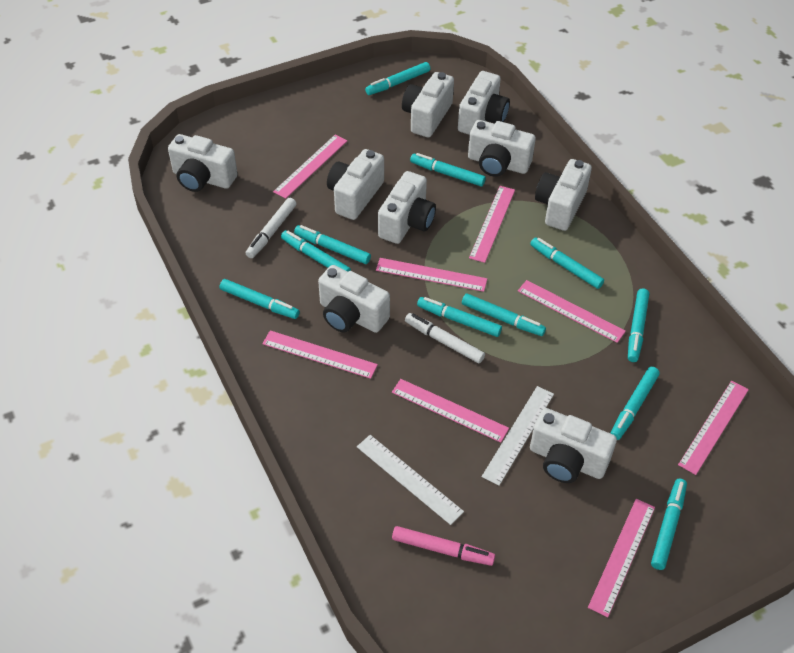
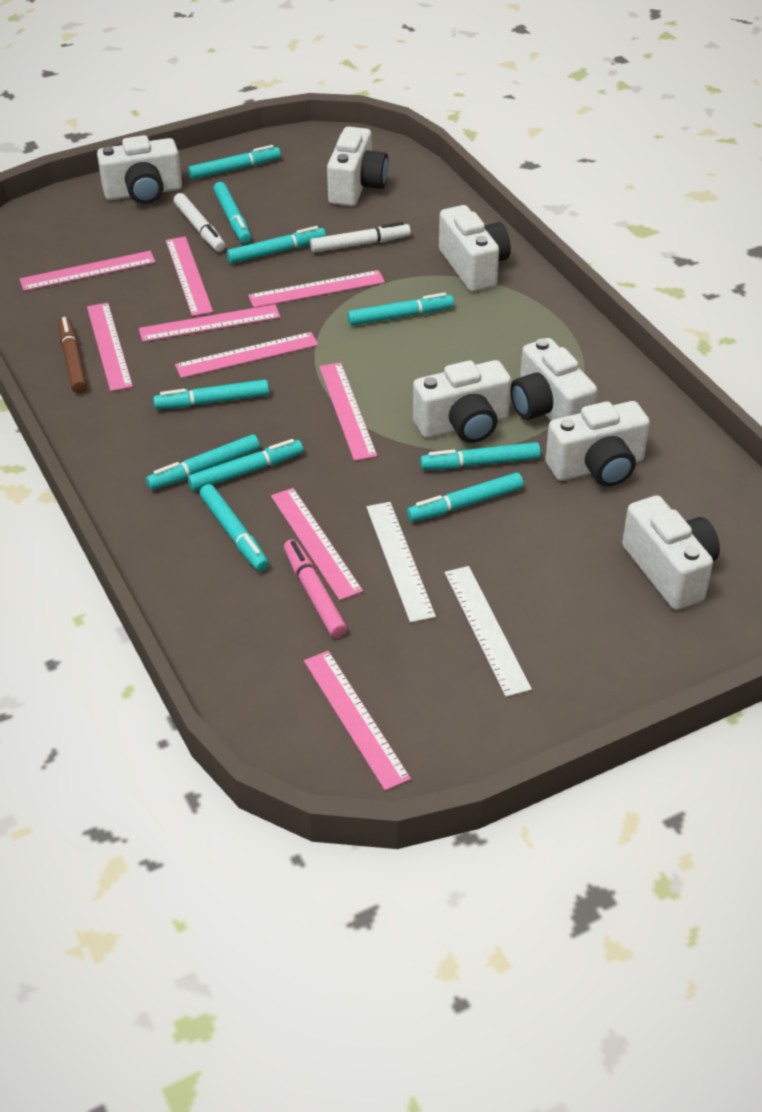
brown marker: 0 -> 1
pink ruler: 8 -> 9
turquoise marker: 11 -> 10
white camera: 9 -> 7

